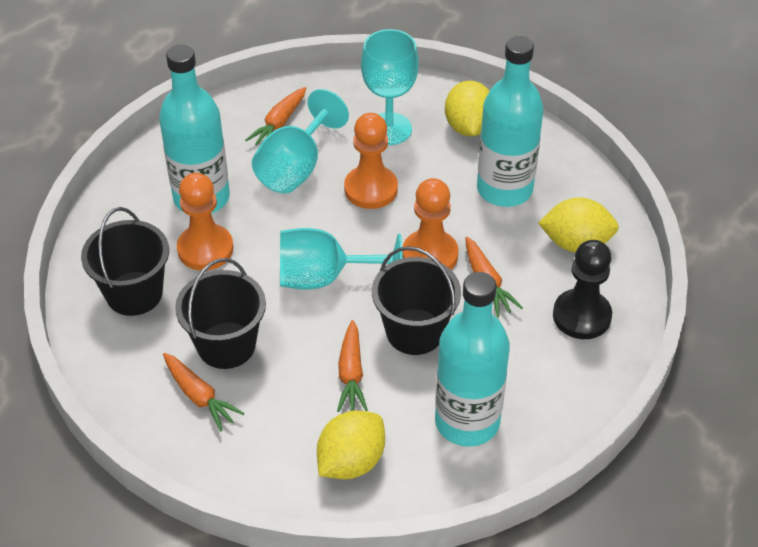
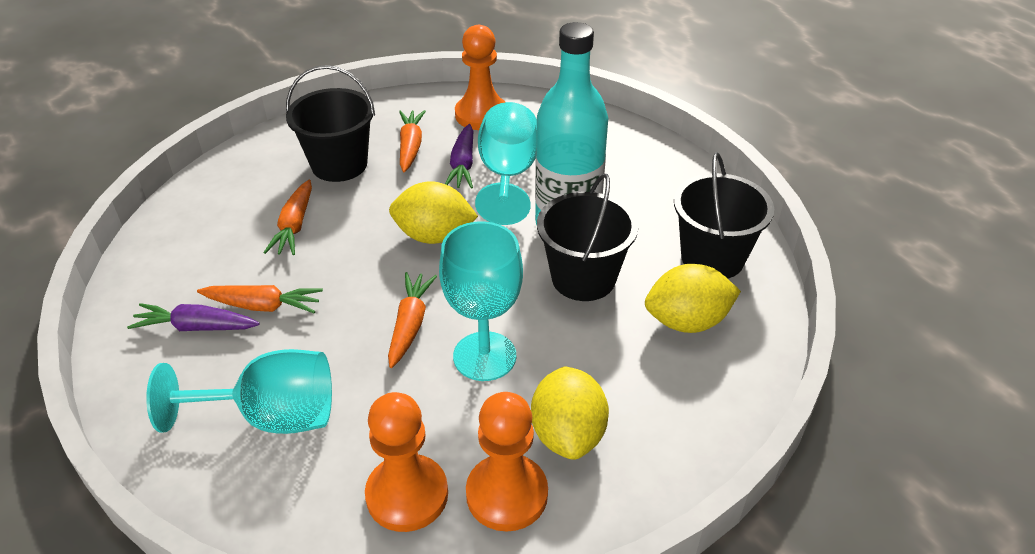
black pawn: 1 -> 0
purple carrot: 0 -> 2
turquoise bottle: 3 -> 1

